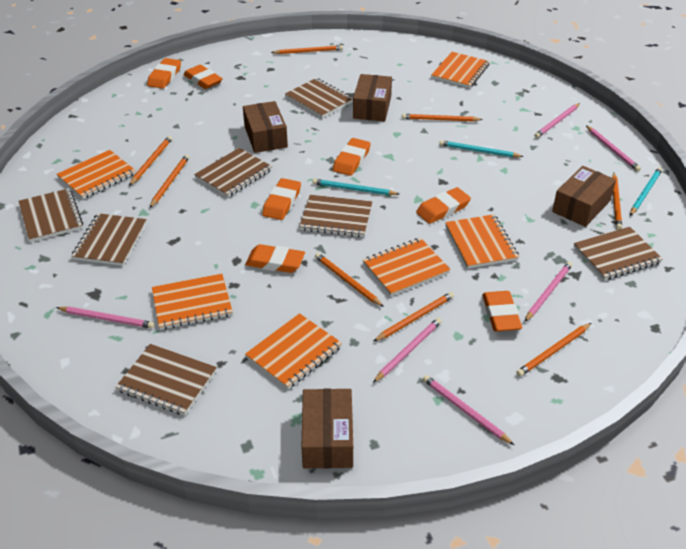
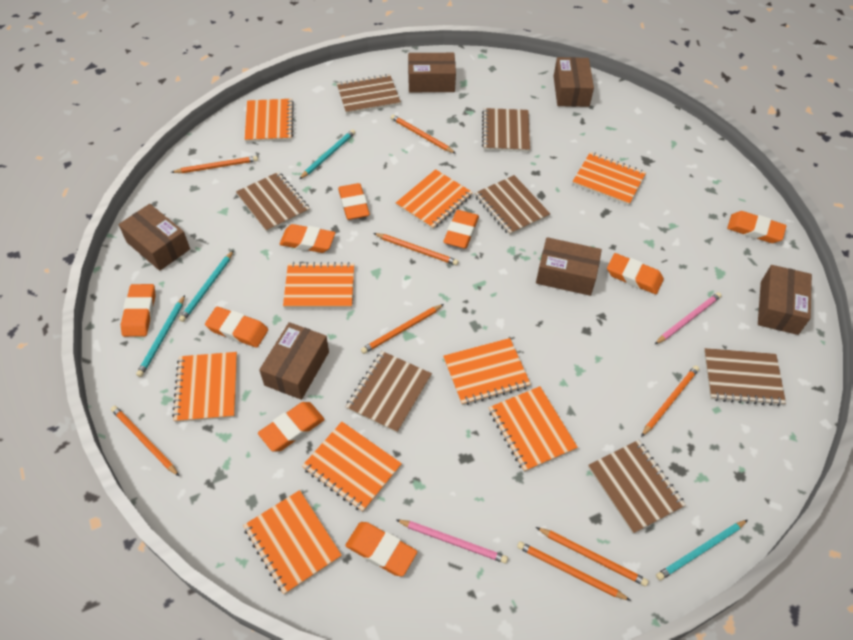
brown box: 4 -> 6
orange eraser: 7 -> 9
orange notebook: 6 -> 9
pink pencil: 6 -> 2
turquoise pencil: 3 -> 4

